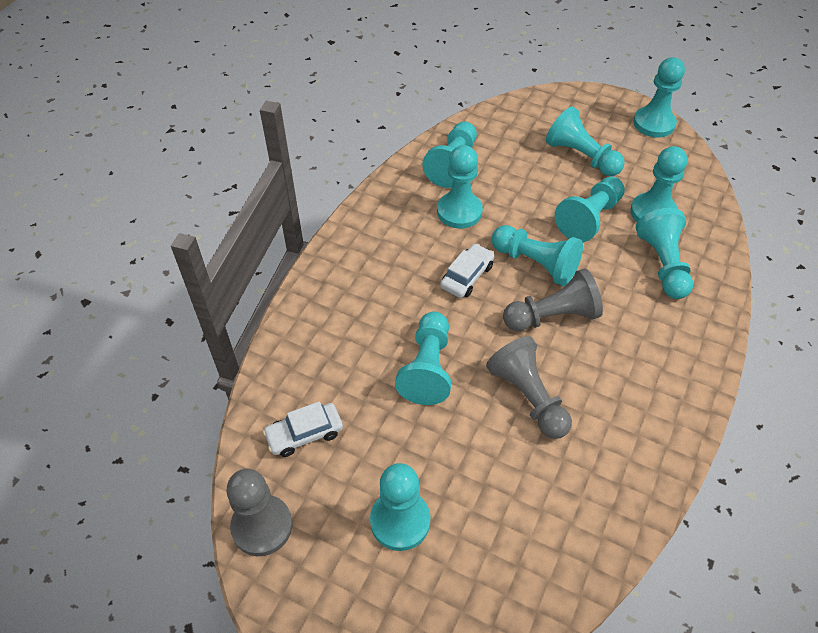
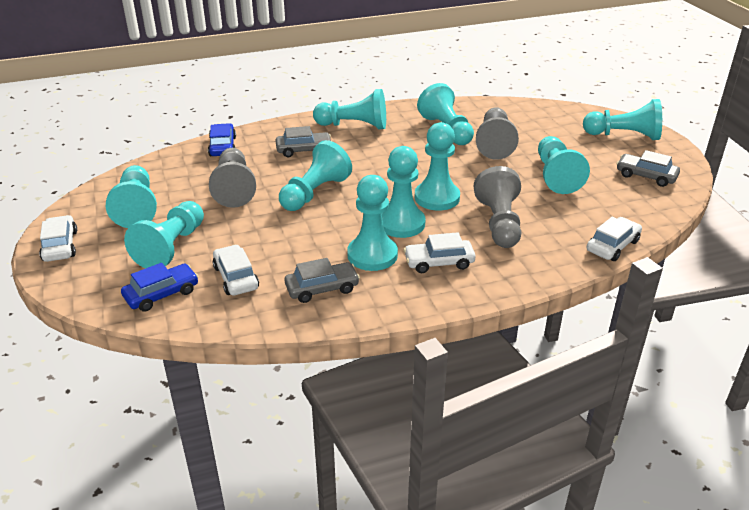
blue car: 0 -> 2
grey car: 0 -> 3
white car: 2 -> 4

